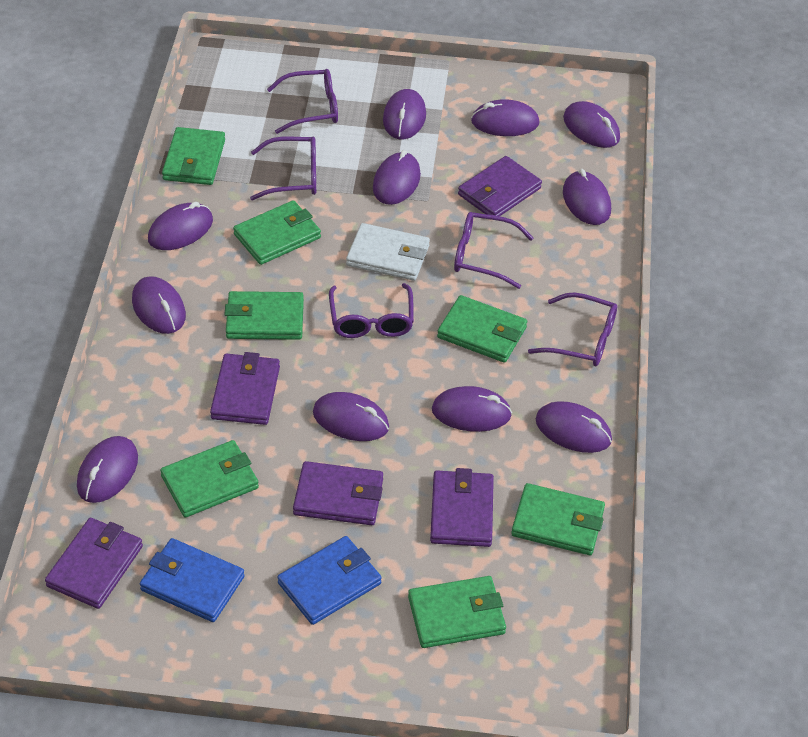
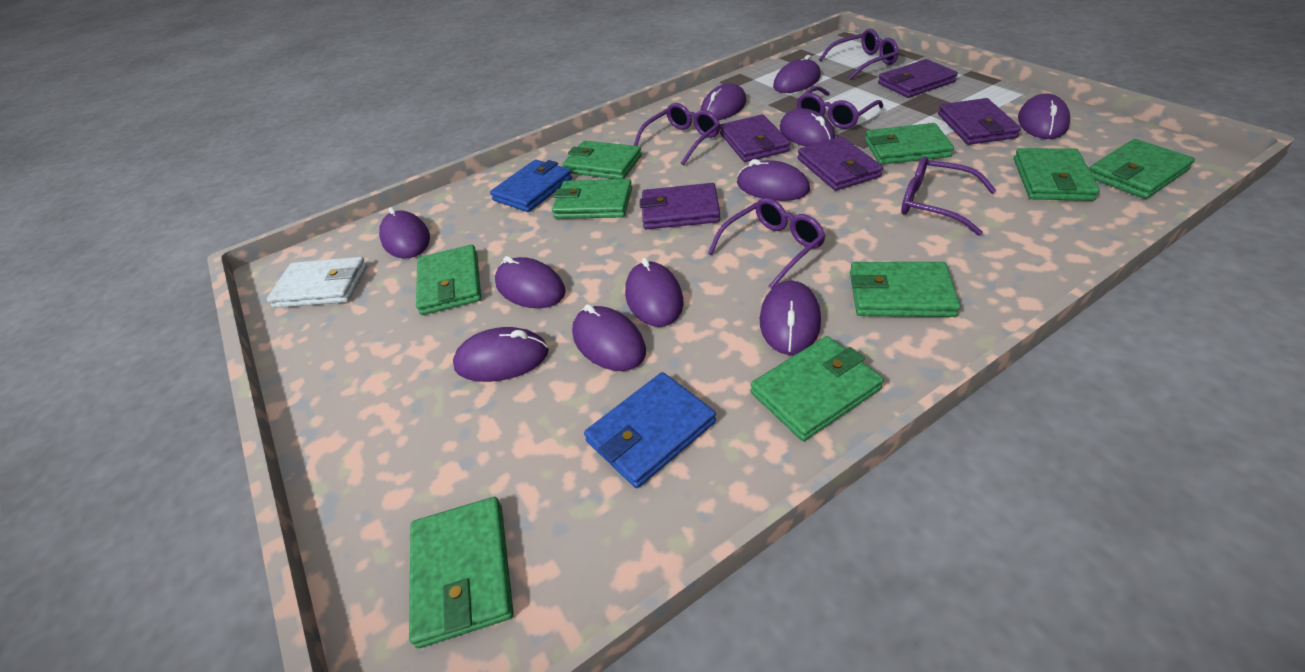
green wallet: 7 -> 9

